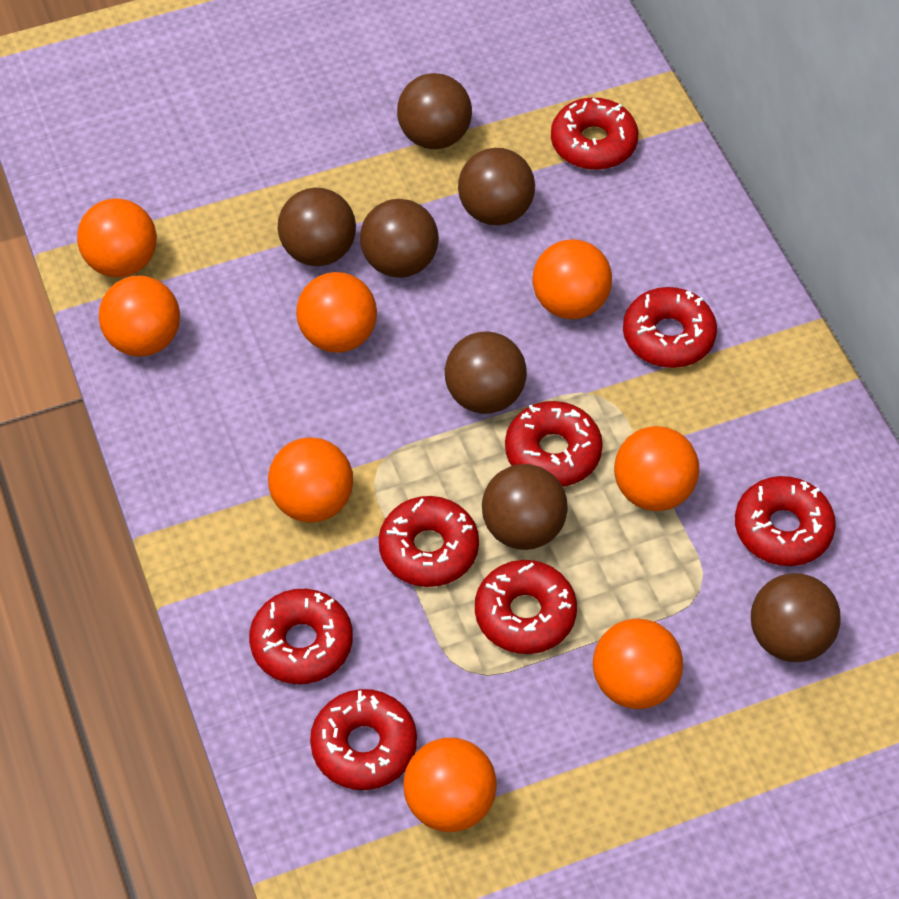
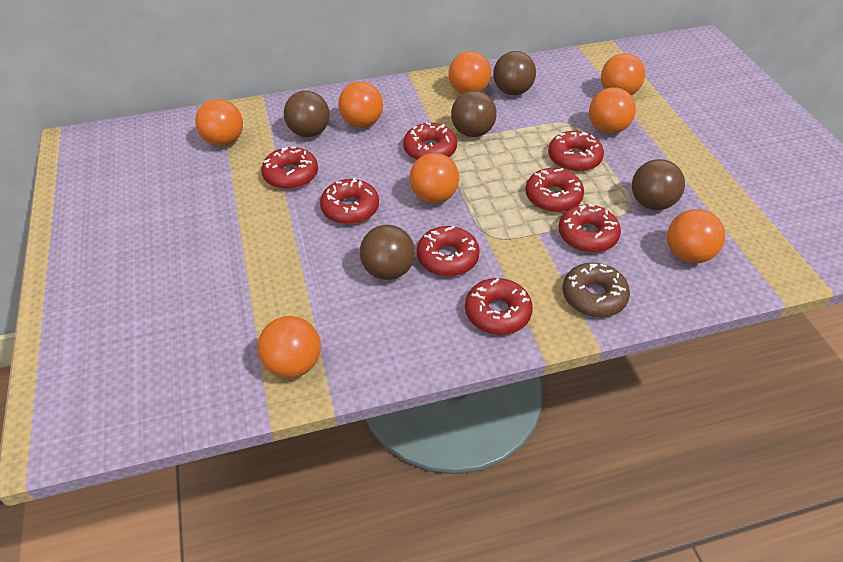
brown ball: 7 -> 5
brown donut: 0 -> 1

